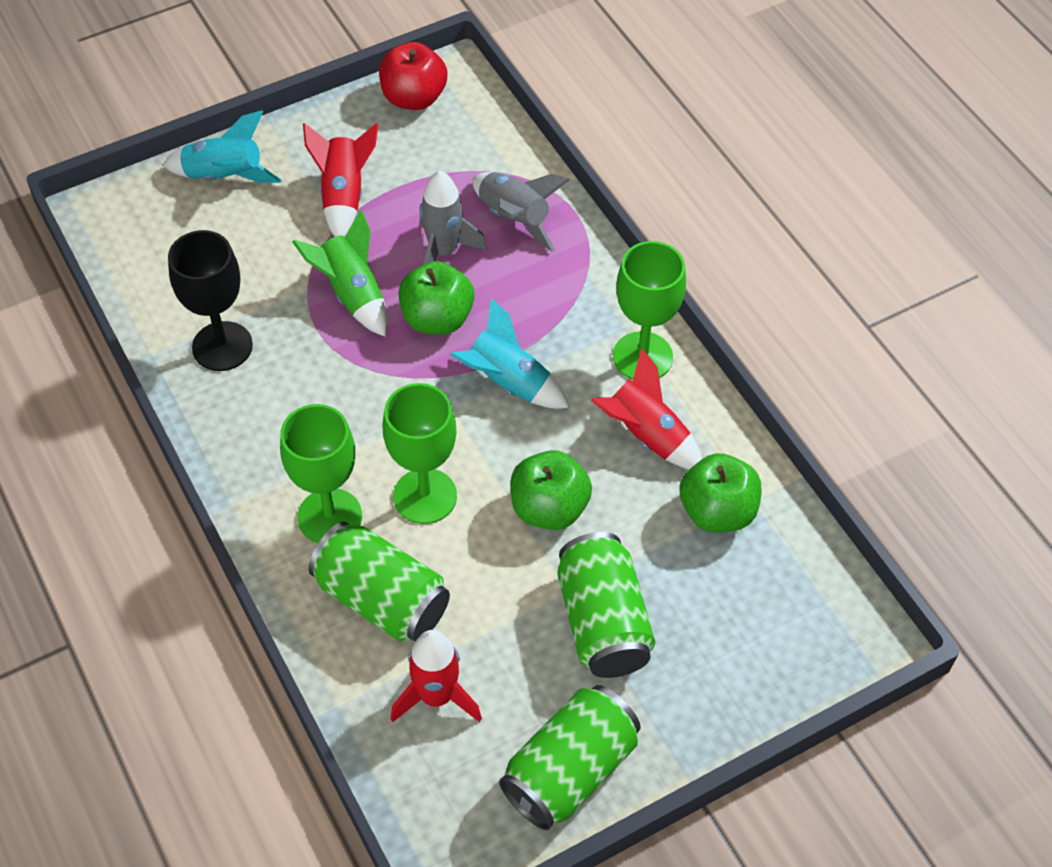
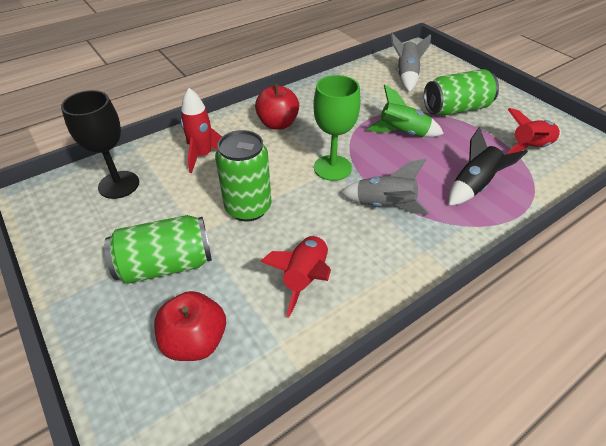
black rocket: 0 -> 1
green apple: 3 -> 0
green goblet: 3 -> 1
red apple: 1 -> 2
turquoise rocket: 2 -> 0

